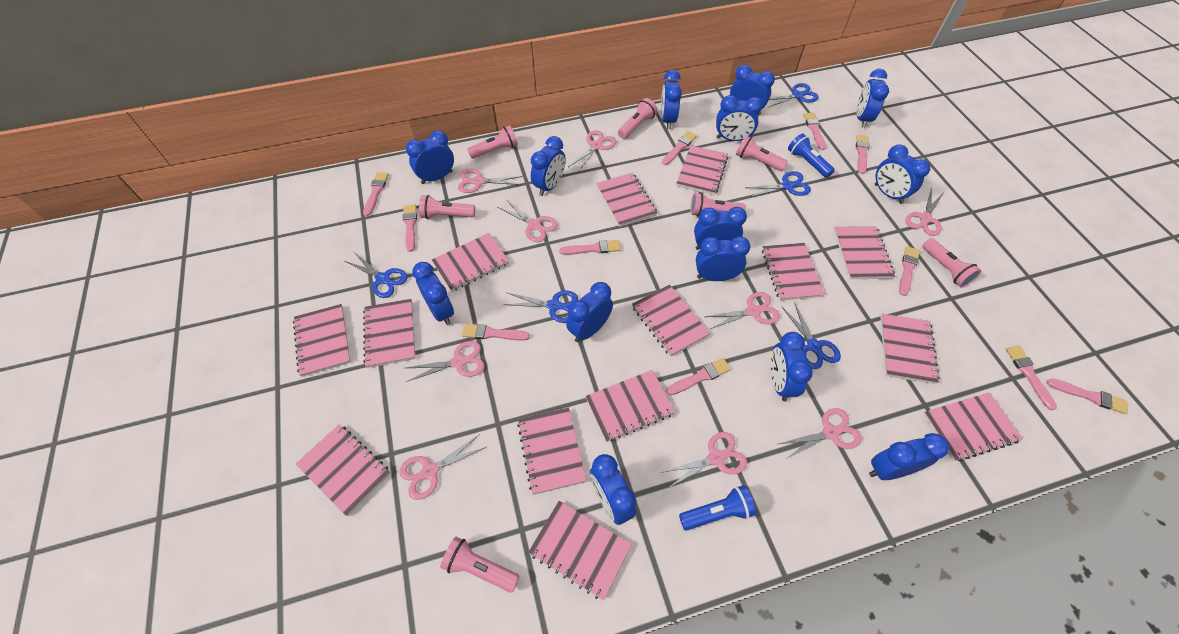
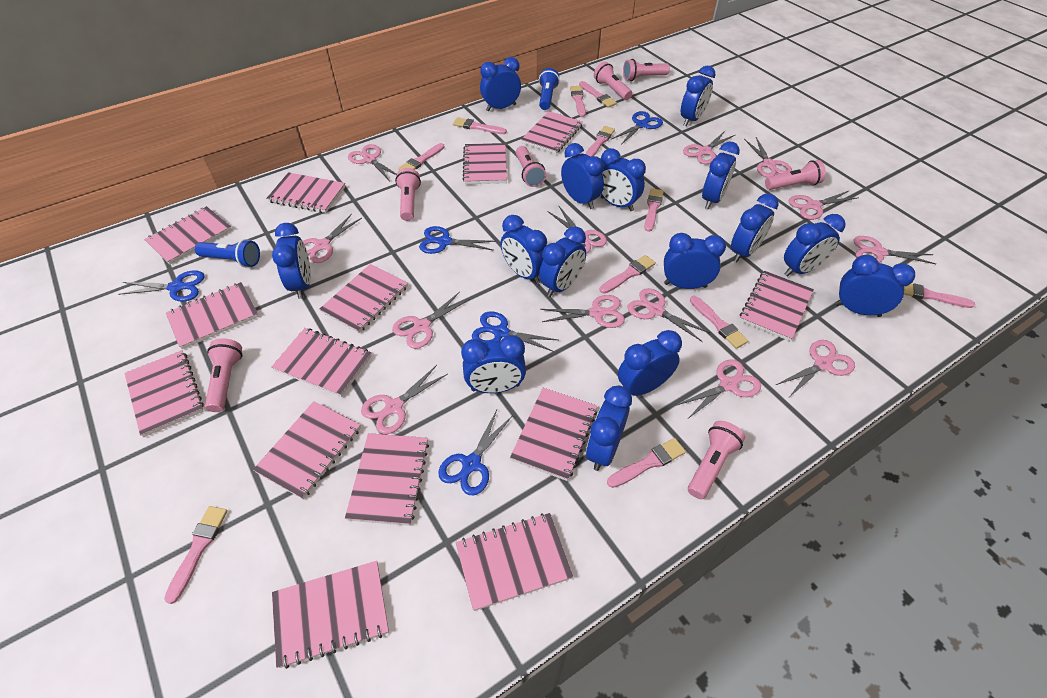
blue clock: 14 -> 15
pink scissors: 9 -> 13

